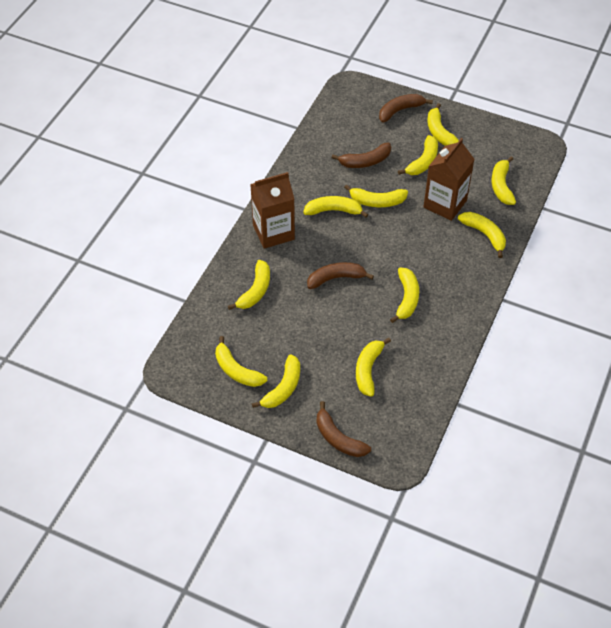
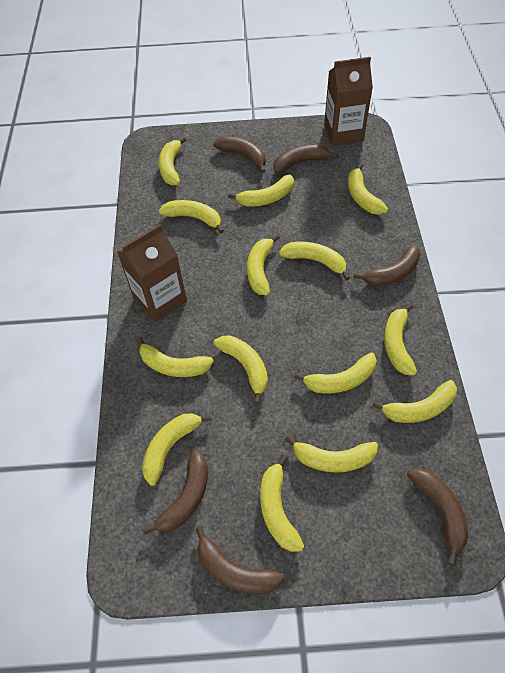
brown banana: 4 -> 6
yellow banana: 11 -> 14

